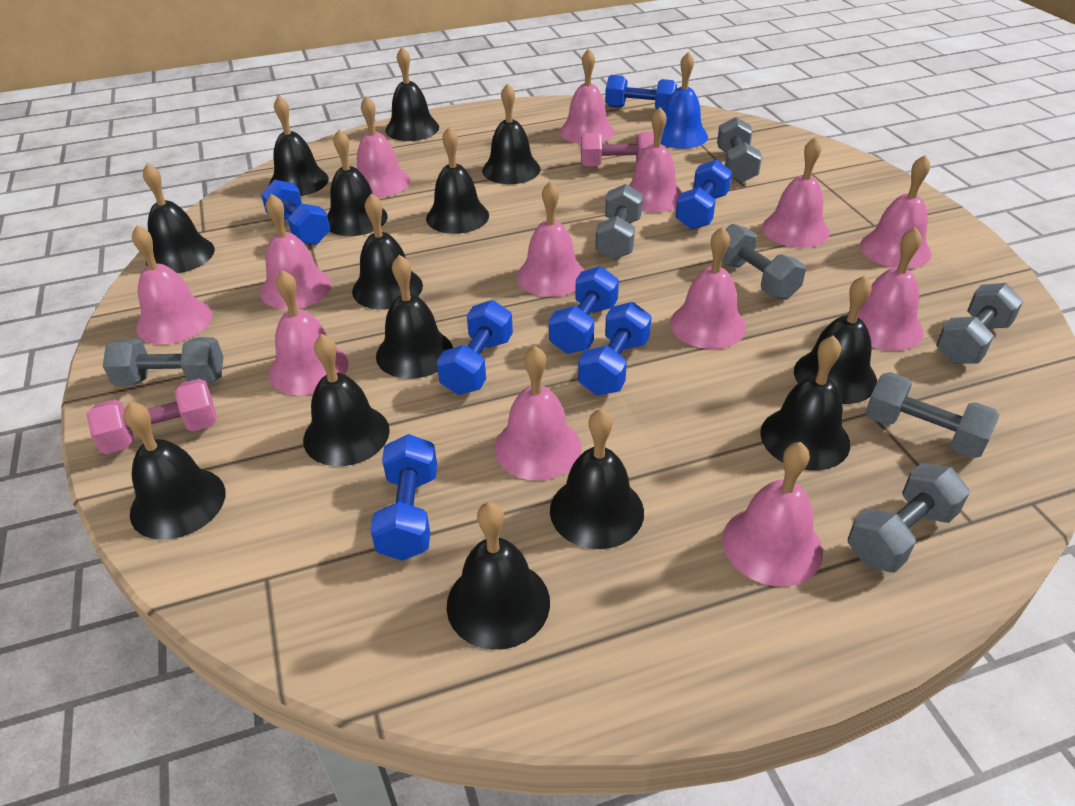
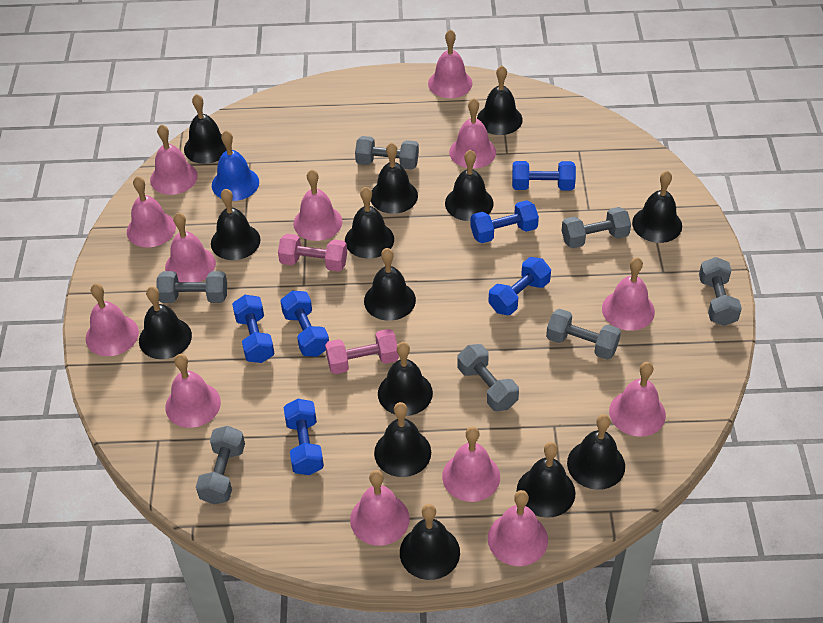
blue dumbbell: 7 -> 6

